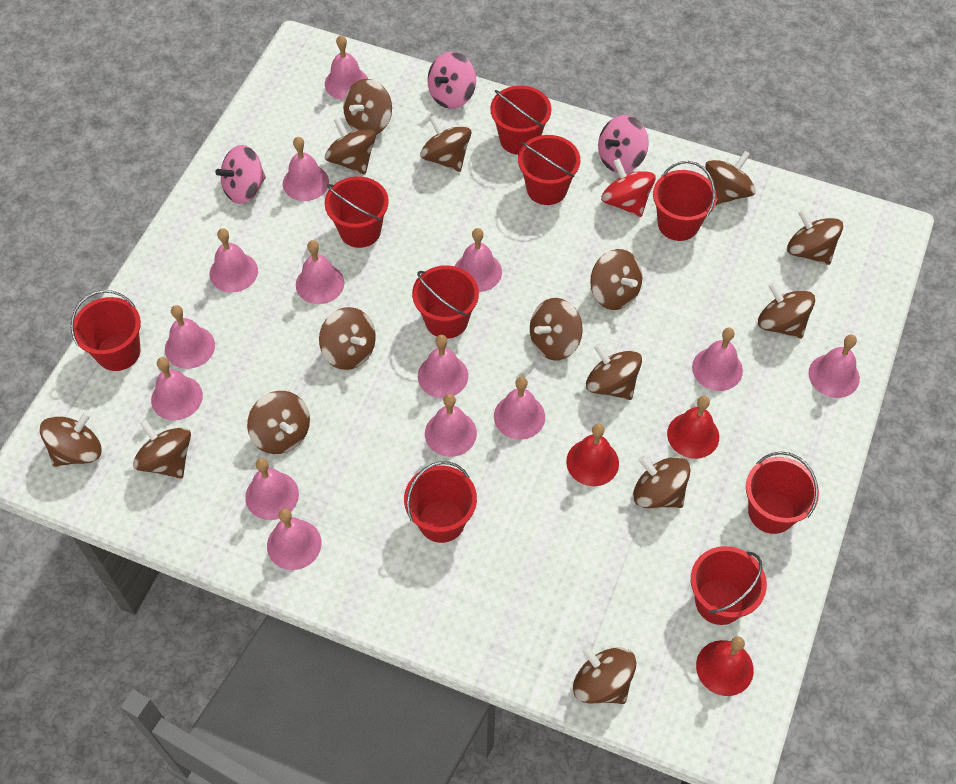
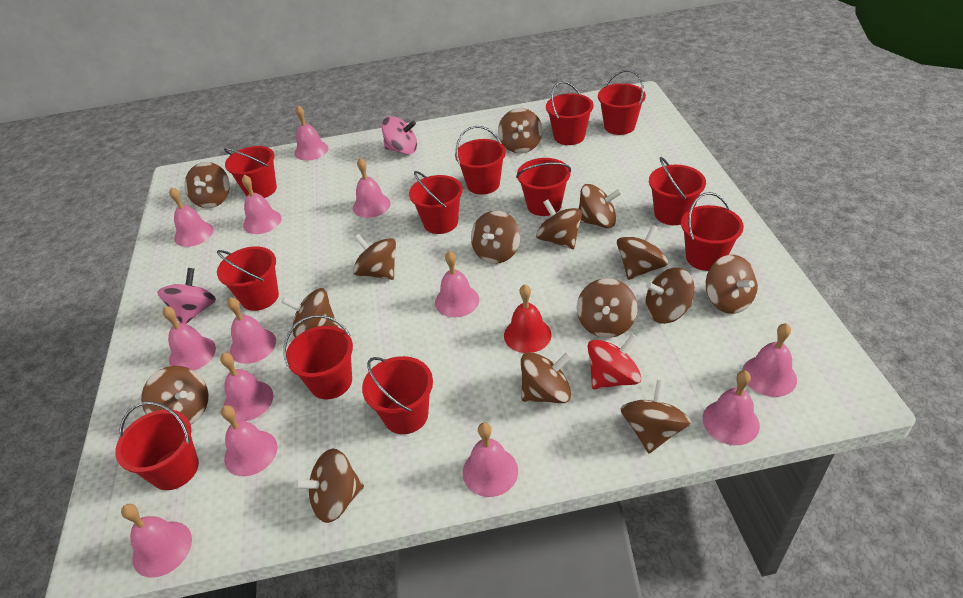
pink bell: 14 -> 13
pink spinning top: 3 -> 2
red bell: 3 -> 1
red bucket: 9 -> 12

